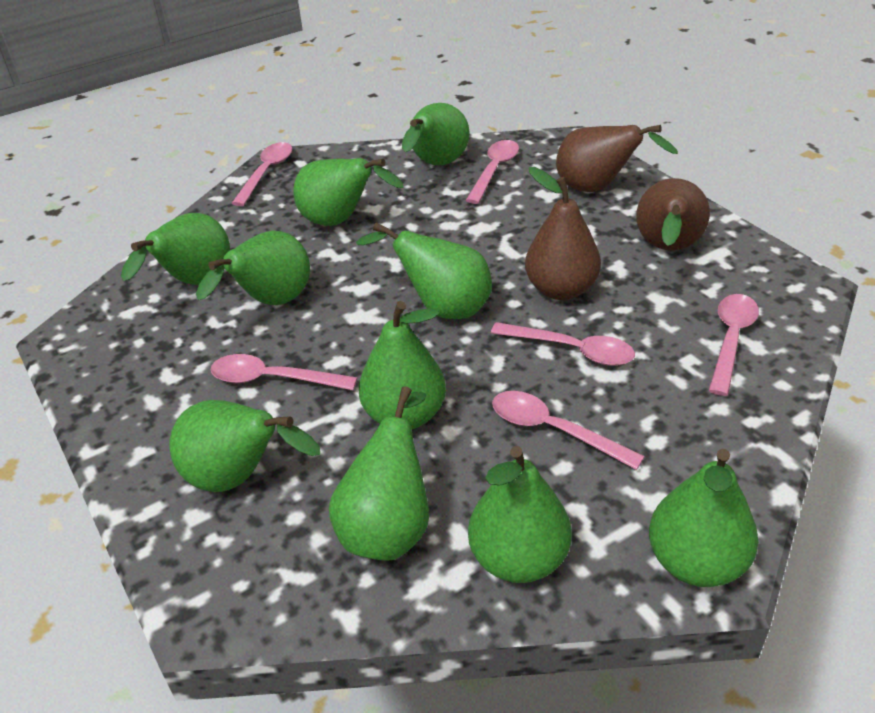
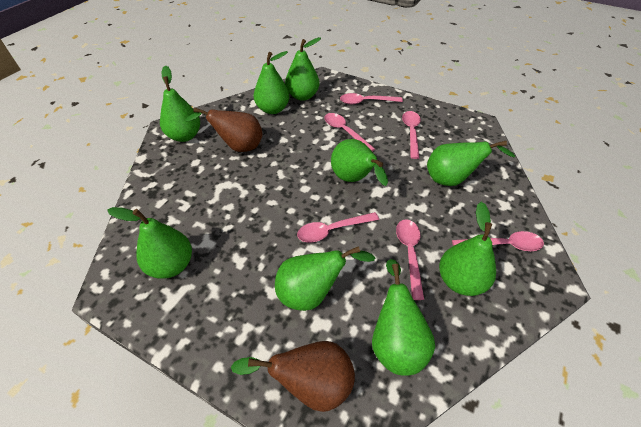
brown pear: 3 -> 2
green pear: 10 -> 9

